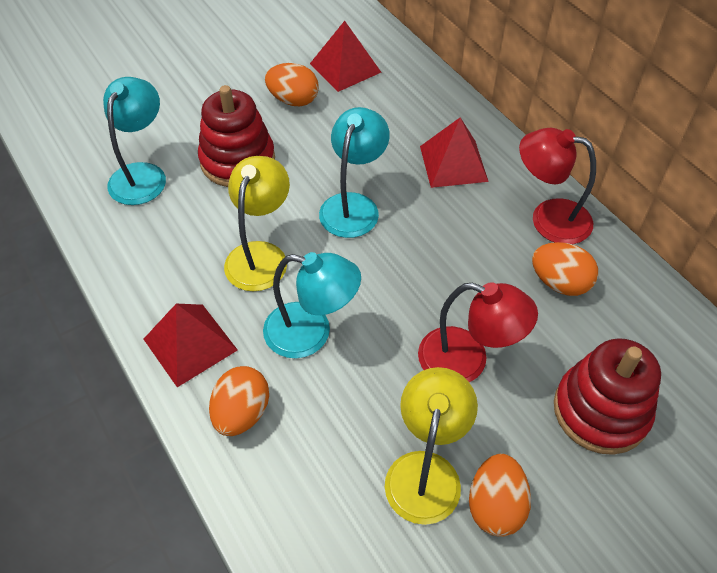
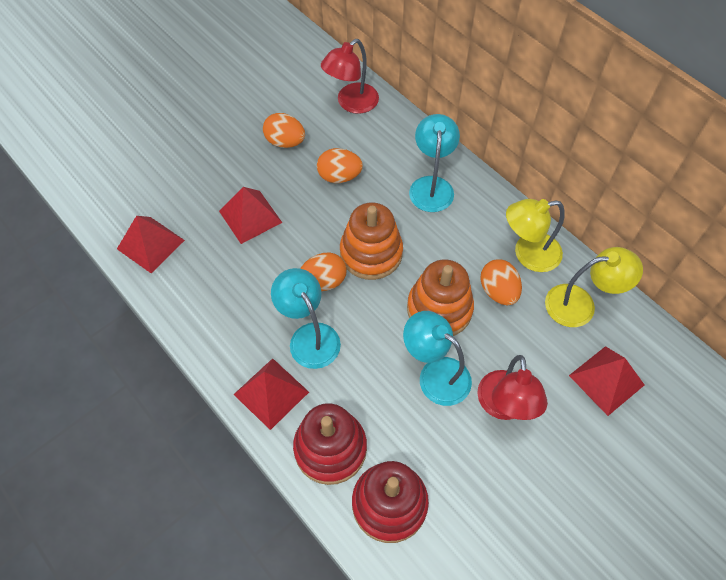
orange stacking toy: 0 -> 2
red pyramid: 3 -> 4

